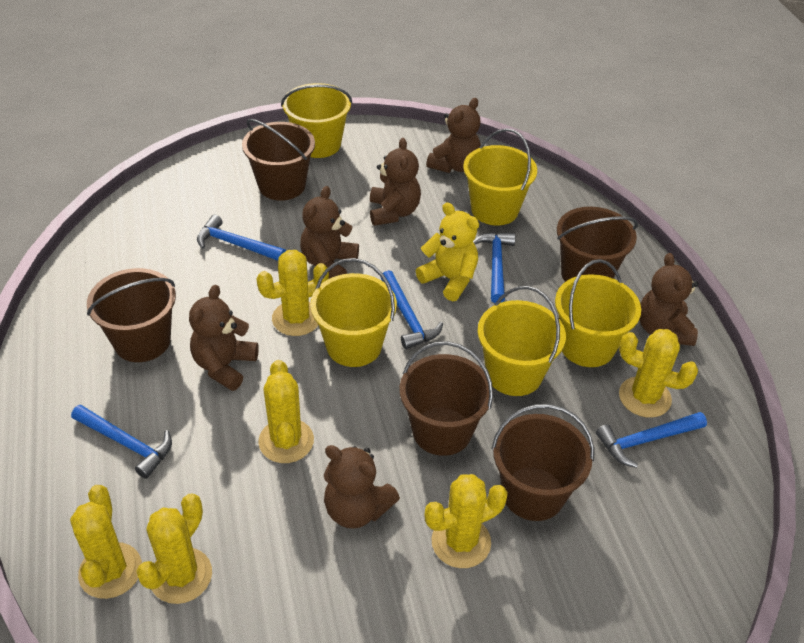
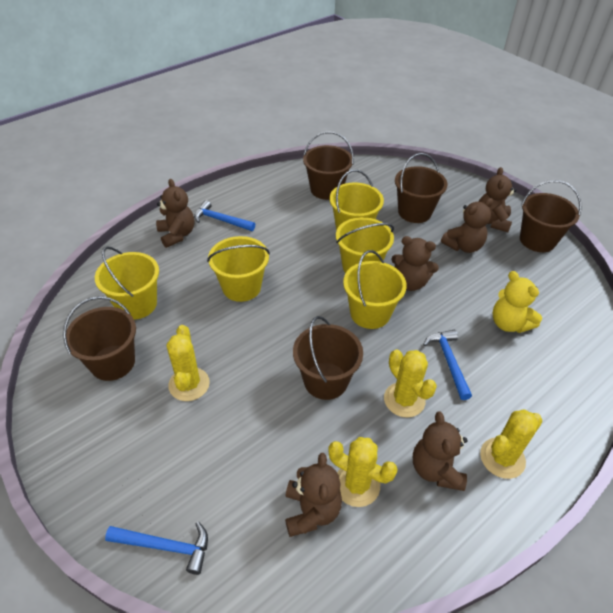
blue hammer: 5 -> 3
yellow cactus: 6 -> 4

